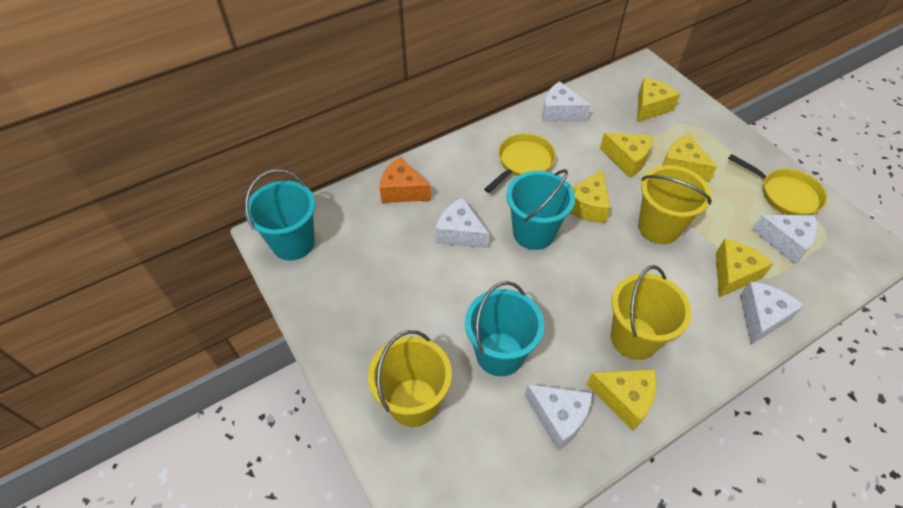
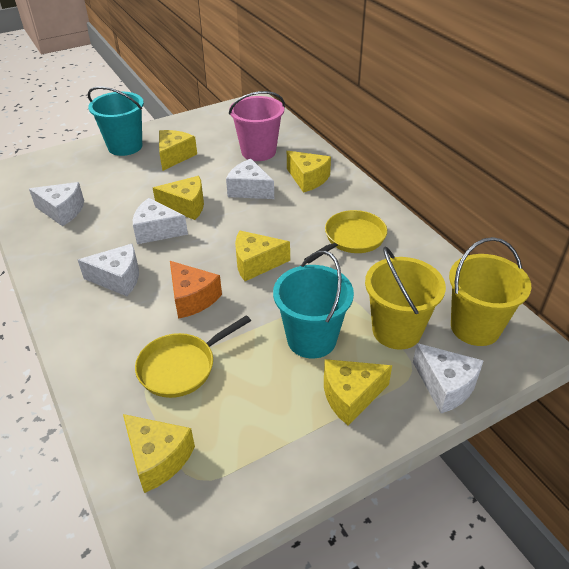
pink bucket: 0 -> 1
turquoise bucket: 3 -> 2
yellow bucket: 3 -> 2

